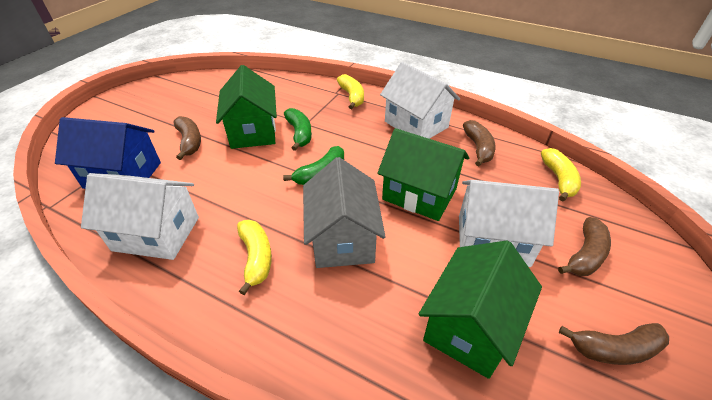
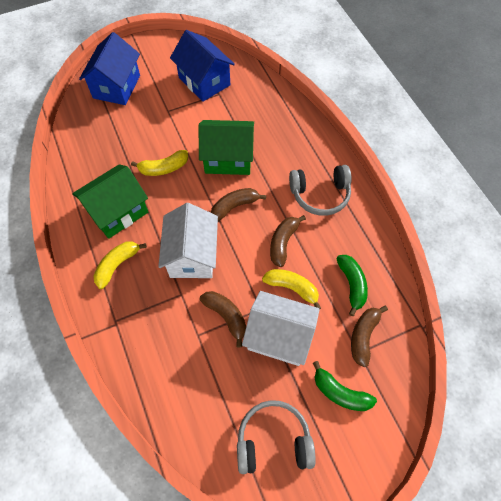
blue house: 1 -> 2
green house: 3 -> 2
grey headphones: 0 -> 2
grey house: 1 -> 0
white house: 3 -> 2

